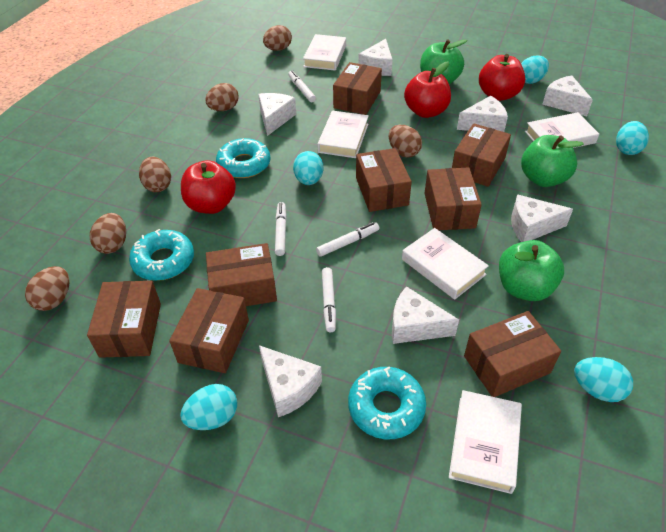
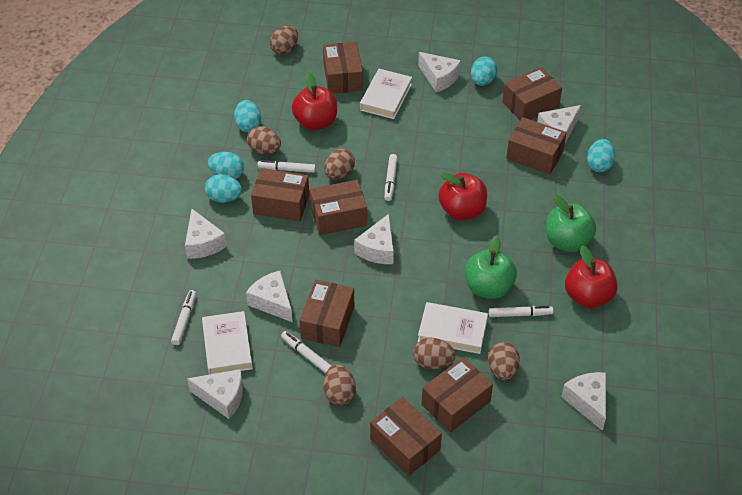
green apple: 3 -> 2
turquoise donut: 3 -> 0
white book: 5 -> 3
white marker: 4 -> 5

